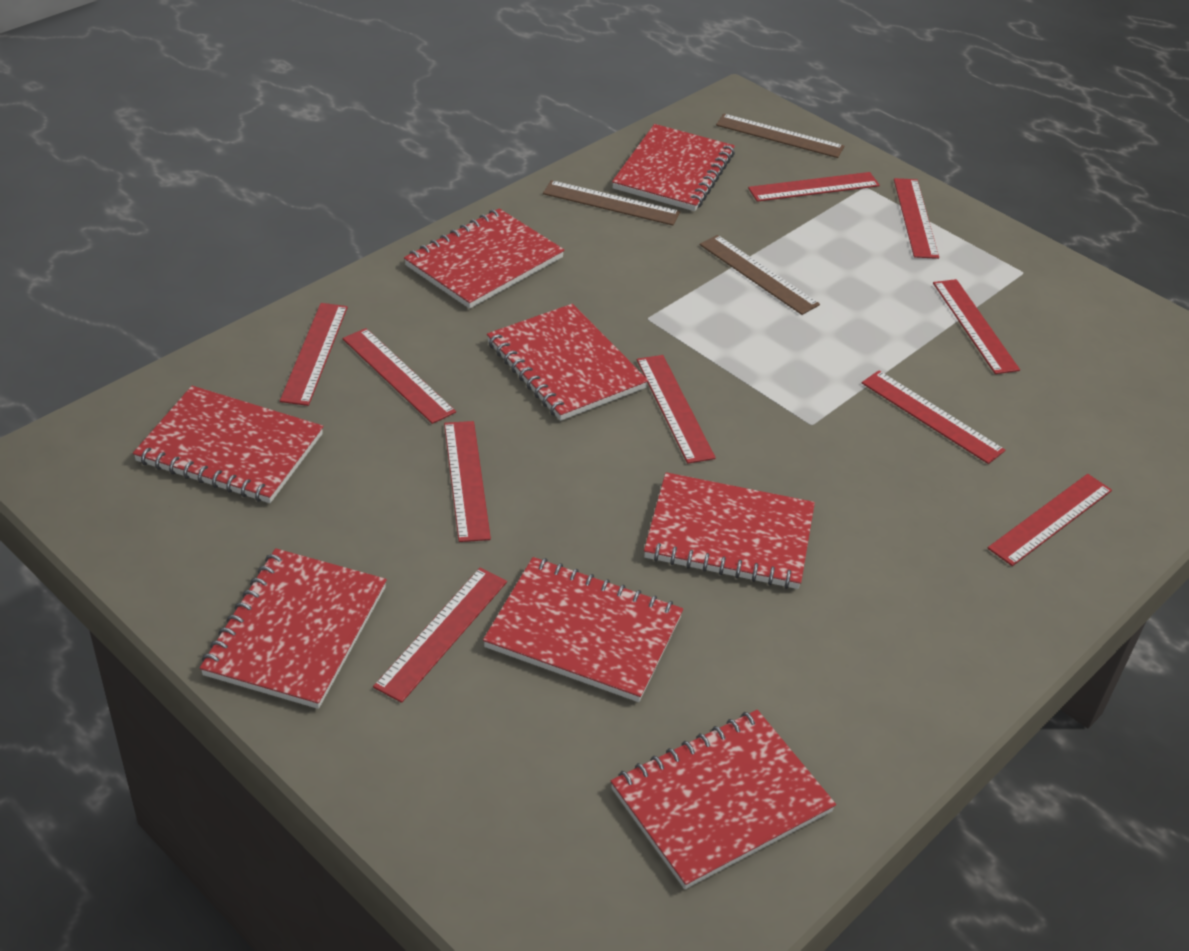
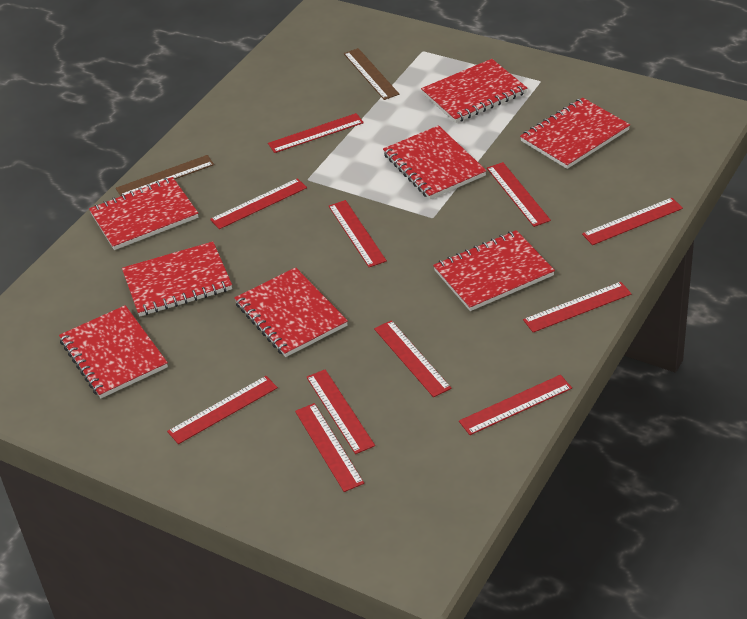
brown ruler: 3 -> 2
red ruler: 10 -> 11

